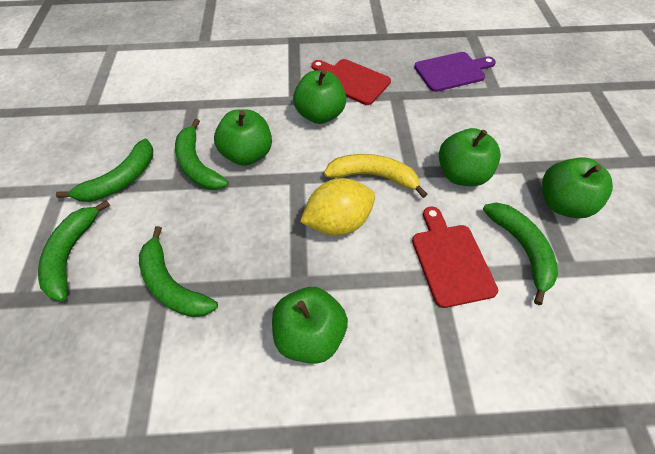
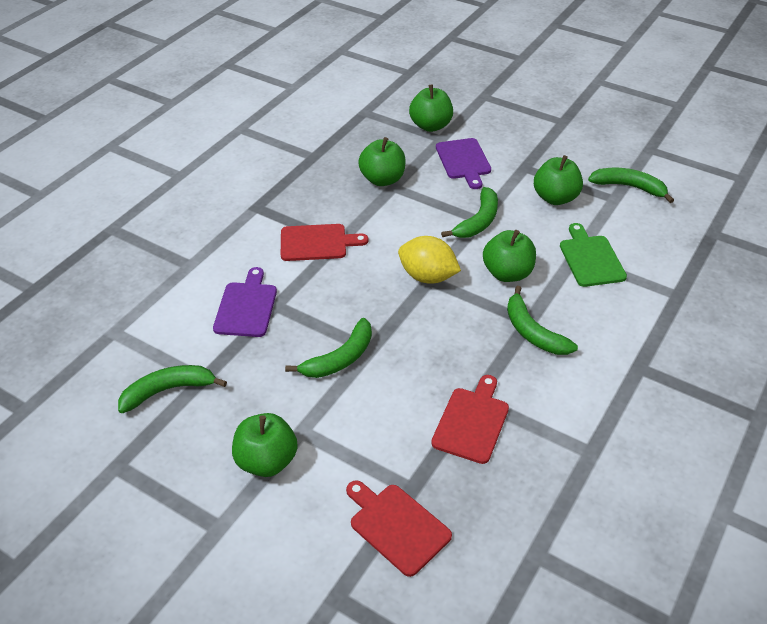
green cutting board: 0 -> 1
purple cutting board: 1 -> 2
red cutting board: 2 -> 3
yellow banana: 1 -> 0

